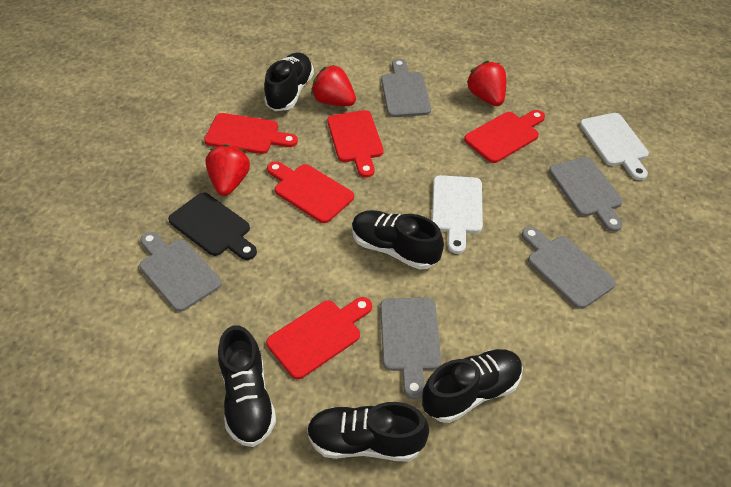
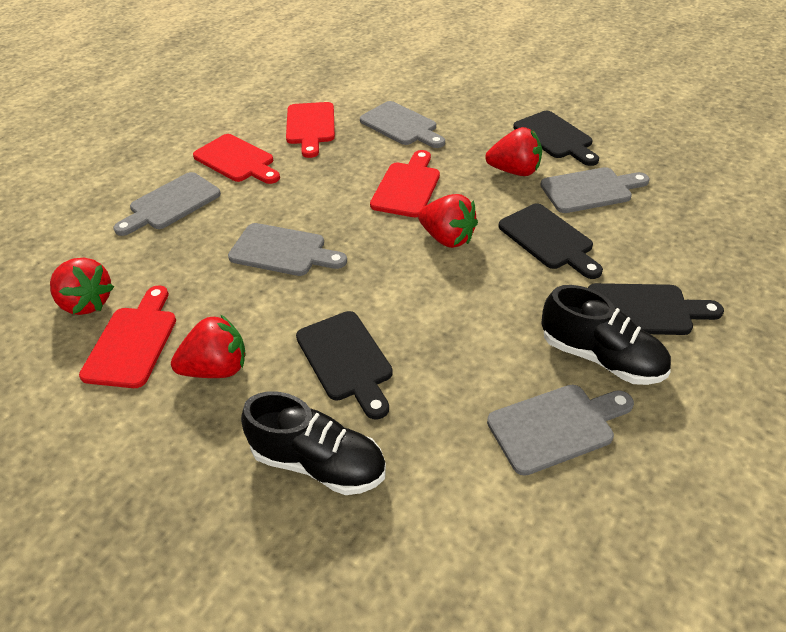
black cutting board: 1 -> 4
black shoe: 5 -> 2
red cutting board: 5 -> 4
red strawberry: 3 -> 4
white cutting board: 2 -> 0

